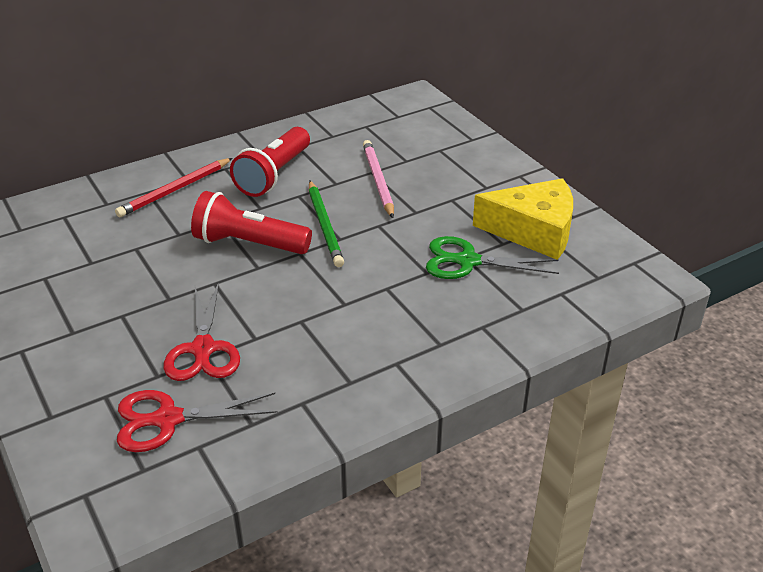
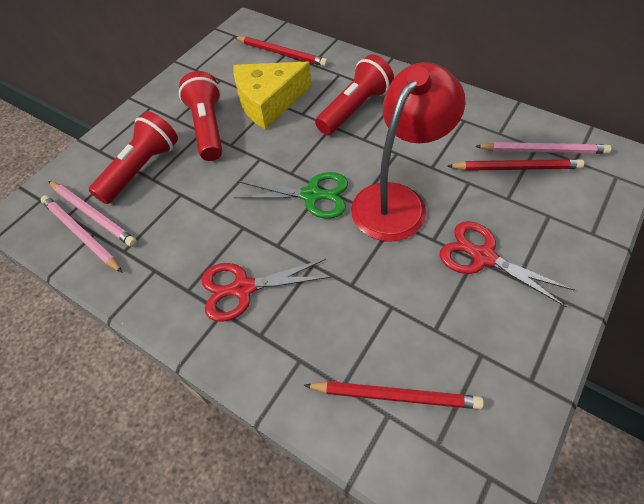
green pencil: 1 -> 0
pink pencil: 1 -> 3
red flashlight: 2 -> 3
red lamp: 0 -> 1
red pencil: 1 -> 3

